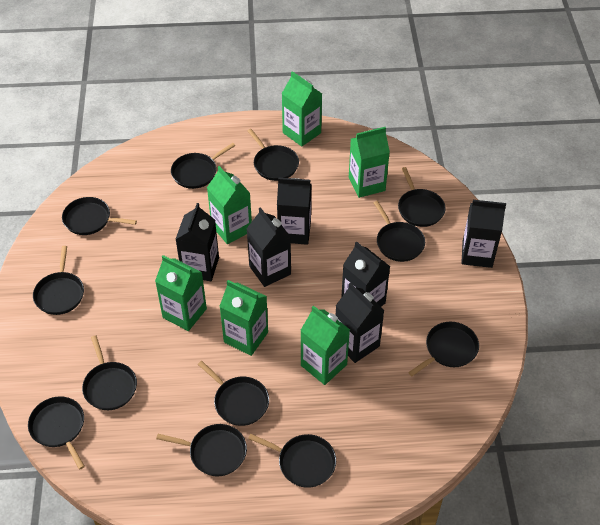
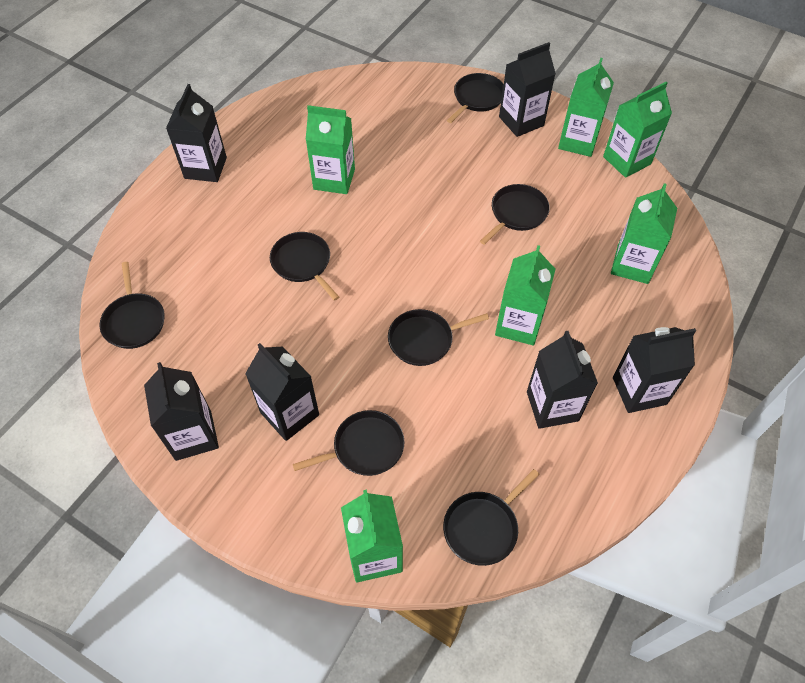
black pan: 12 -> 7

